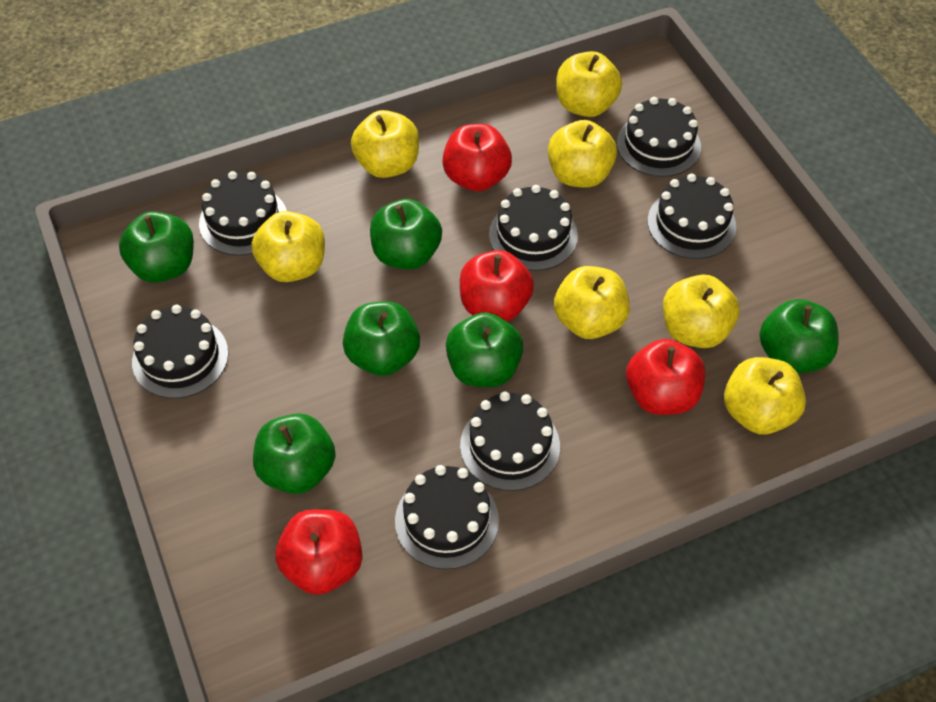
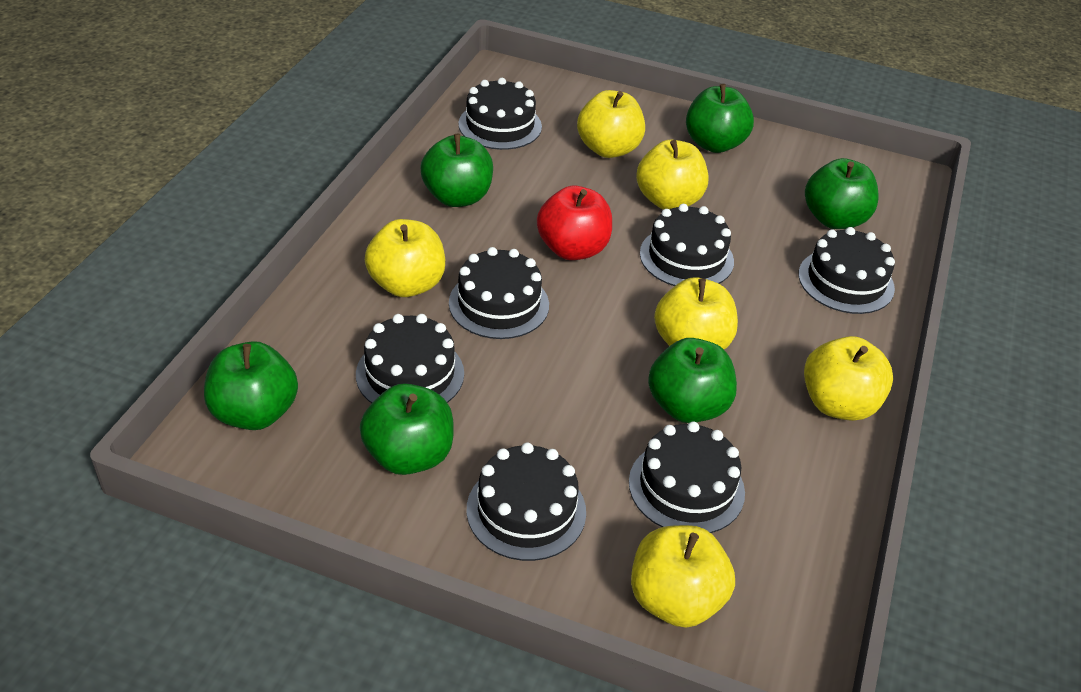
red apple: 4 -> 1
yellow apple: 7 -> 6

